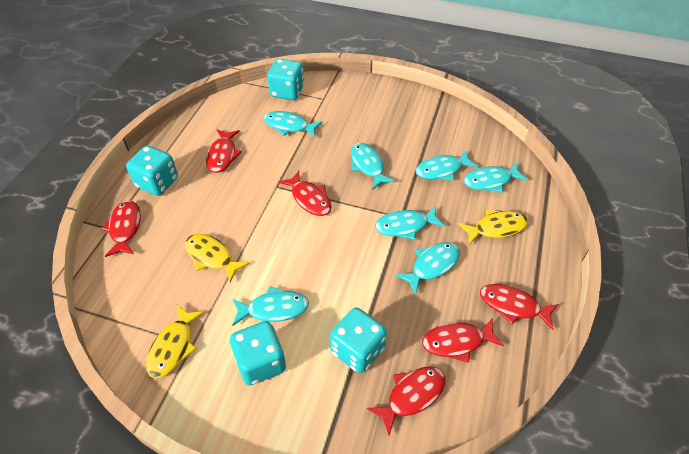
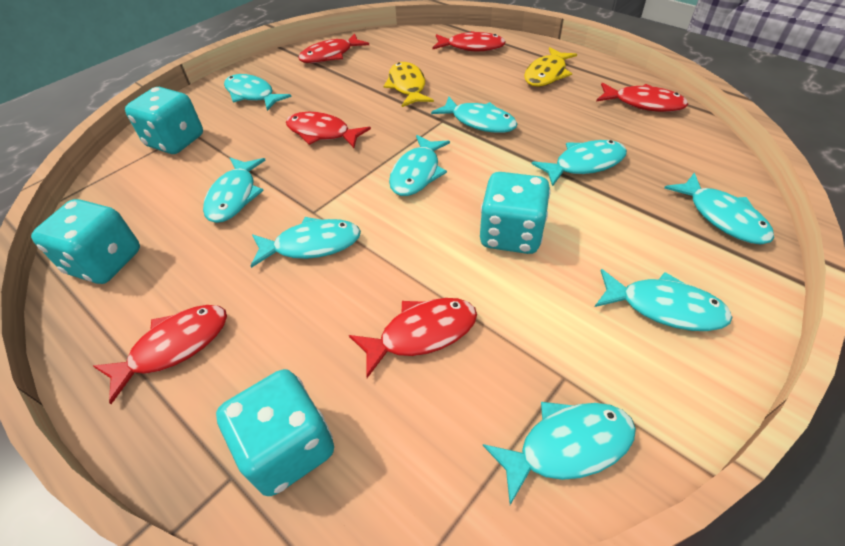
turquoise fish: 7 -> 9
yellow fish: 3 -> 2

